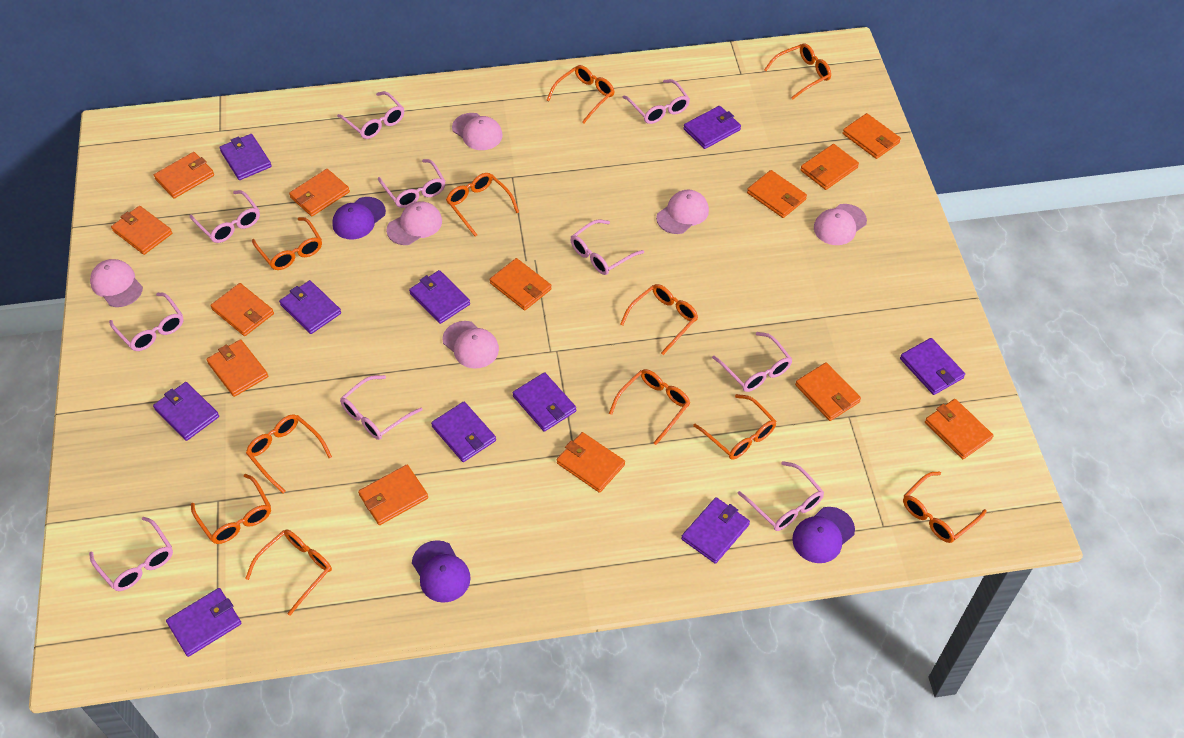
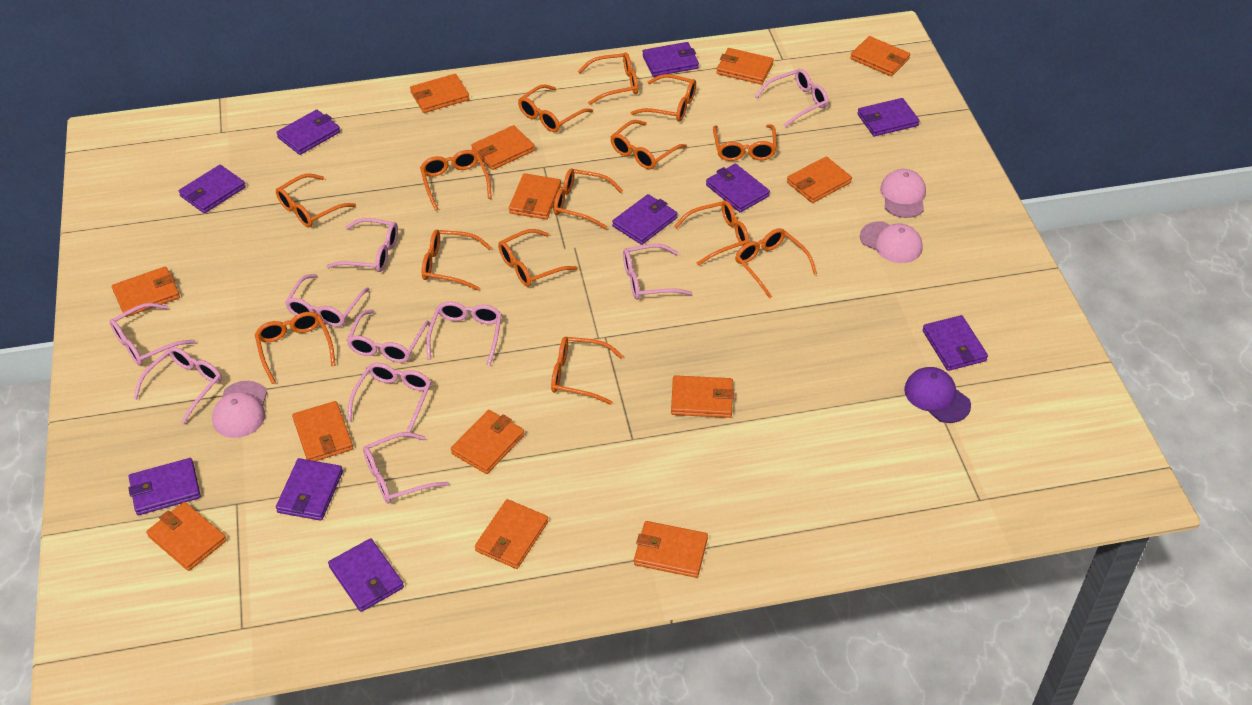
orange glasses: 11 -> 14
pink cap: 6 -> 3
purple cap: 3 -> 1

